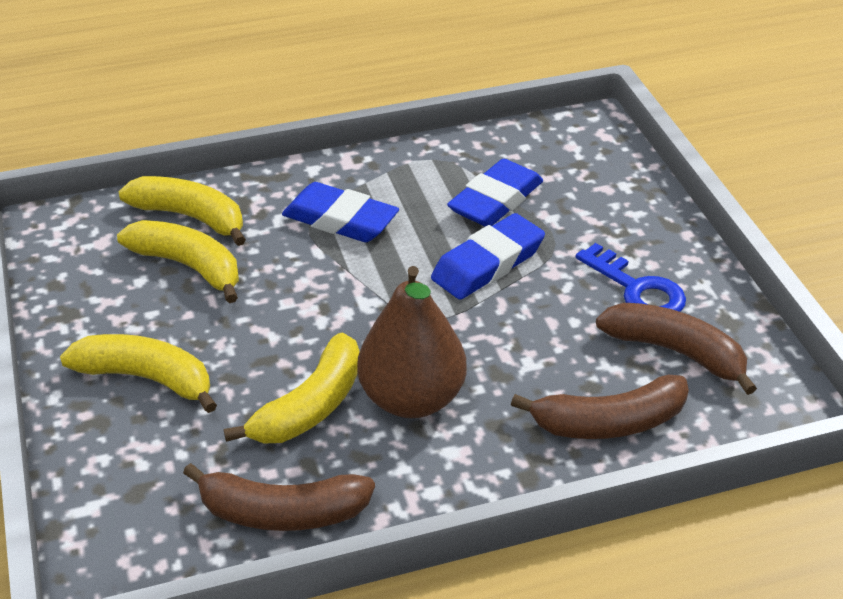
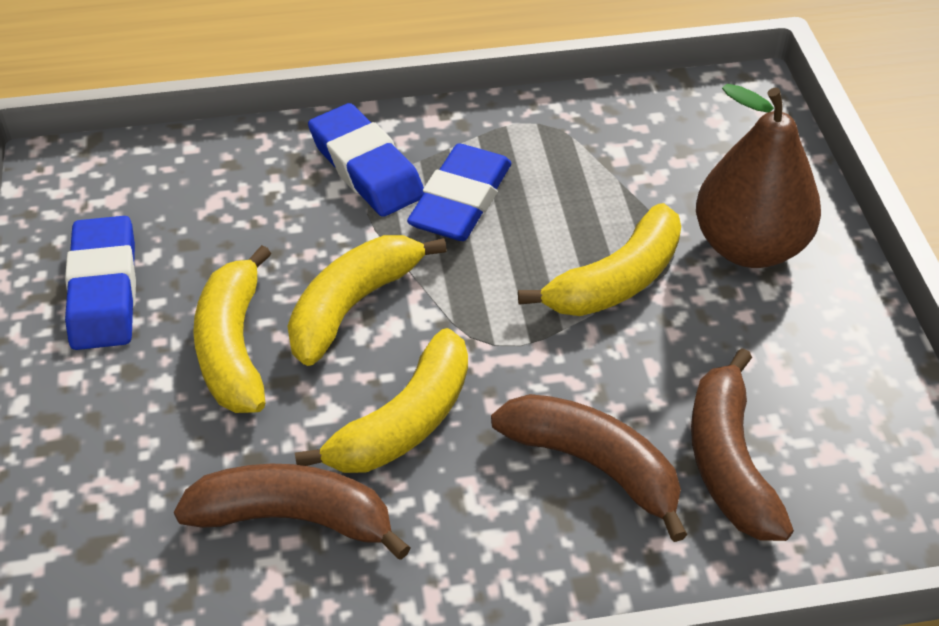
blue key: 1 -> 0

